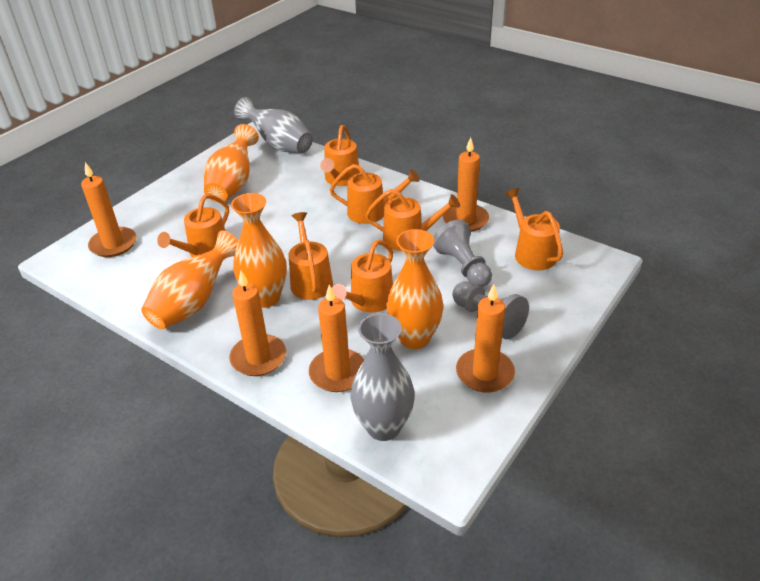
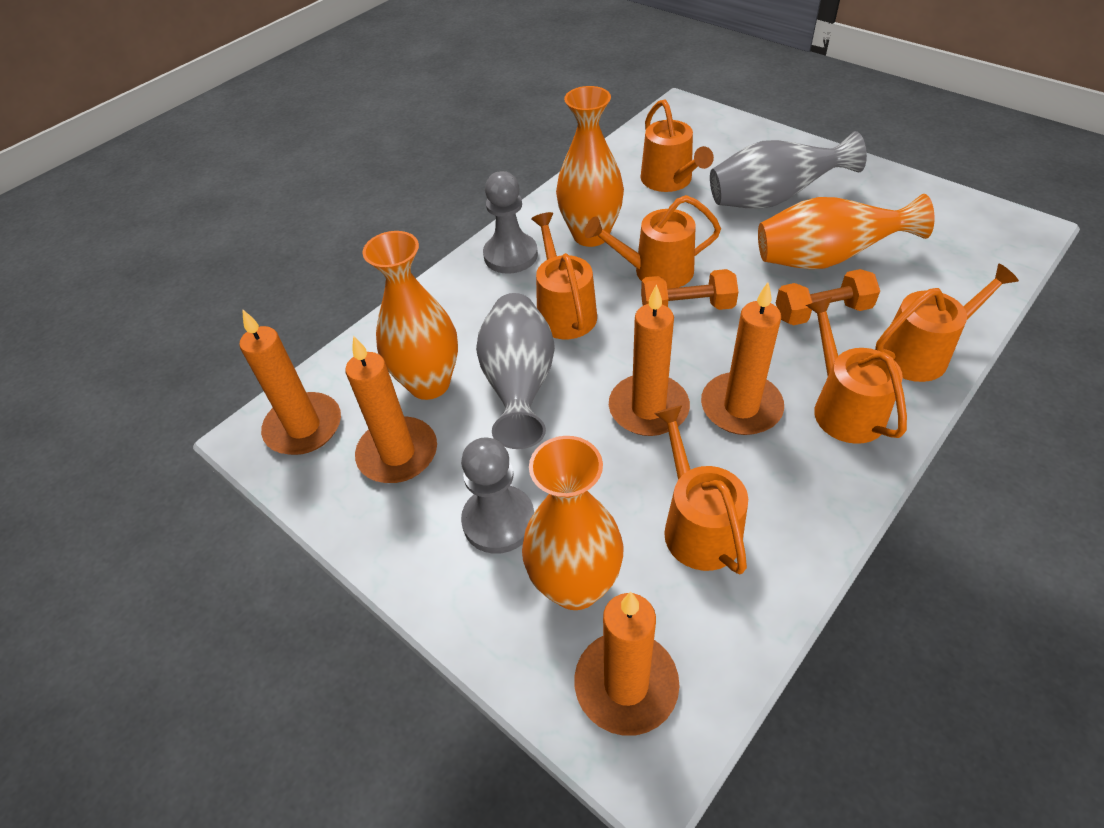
orange dumbbell: 0 -> 2
orange watering can: 7 -> 6

